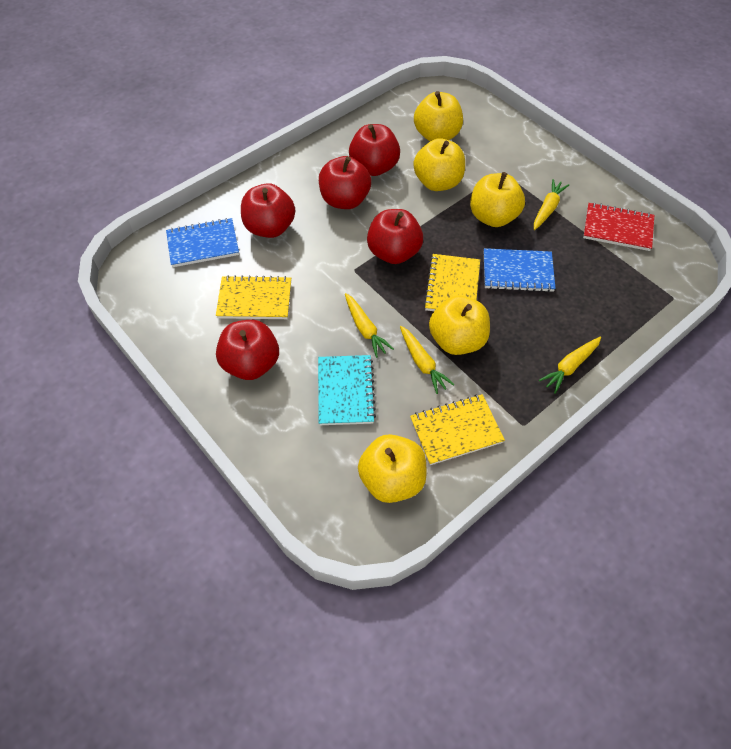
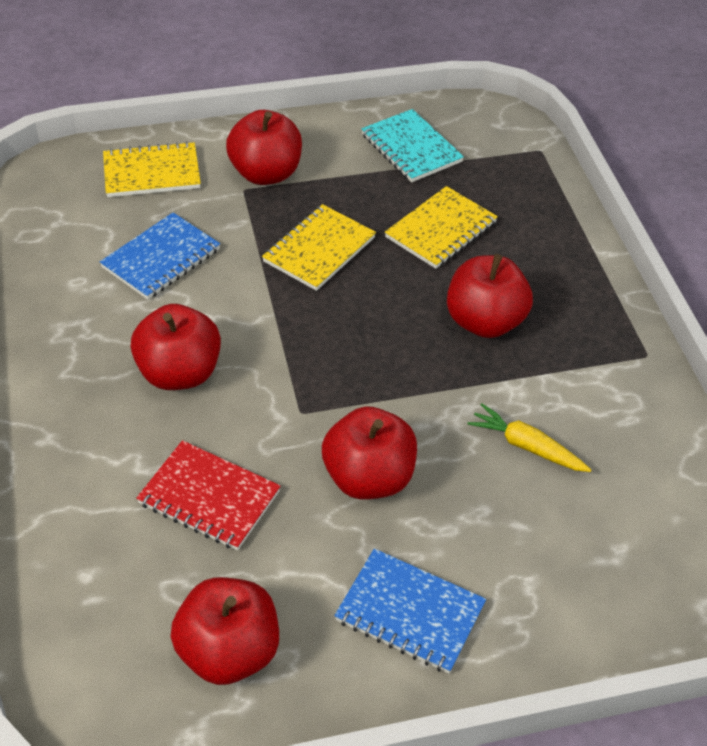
yellow apple: 5 -> 0
yellow carrot: 4 -> 1

